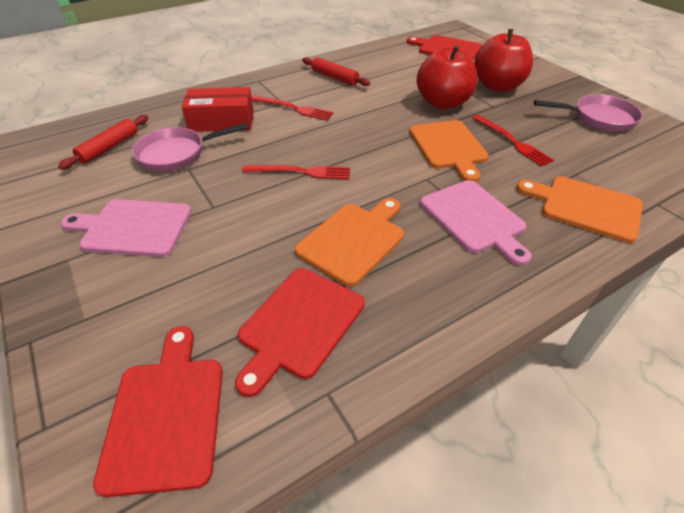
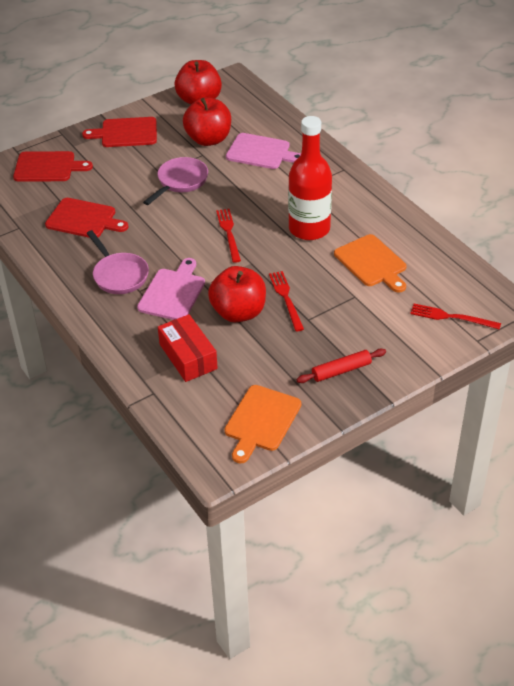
orange cutting board: 3 -> 2
red apple: 2 -> 3
red bottle: 0 -> 1
red rolling pin: 2 -> 1

